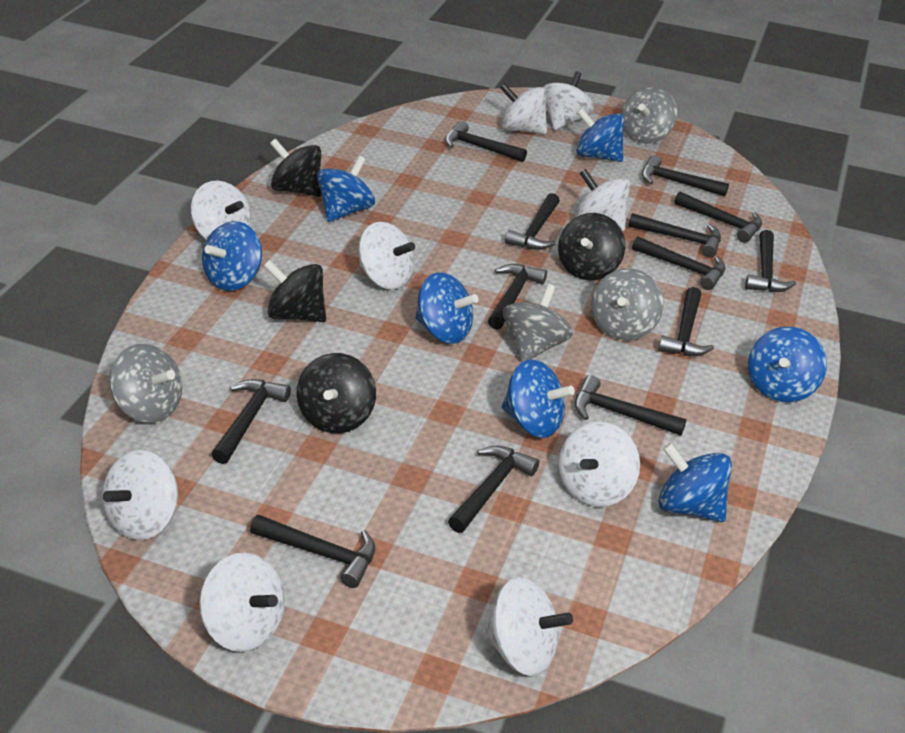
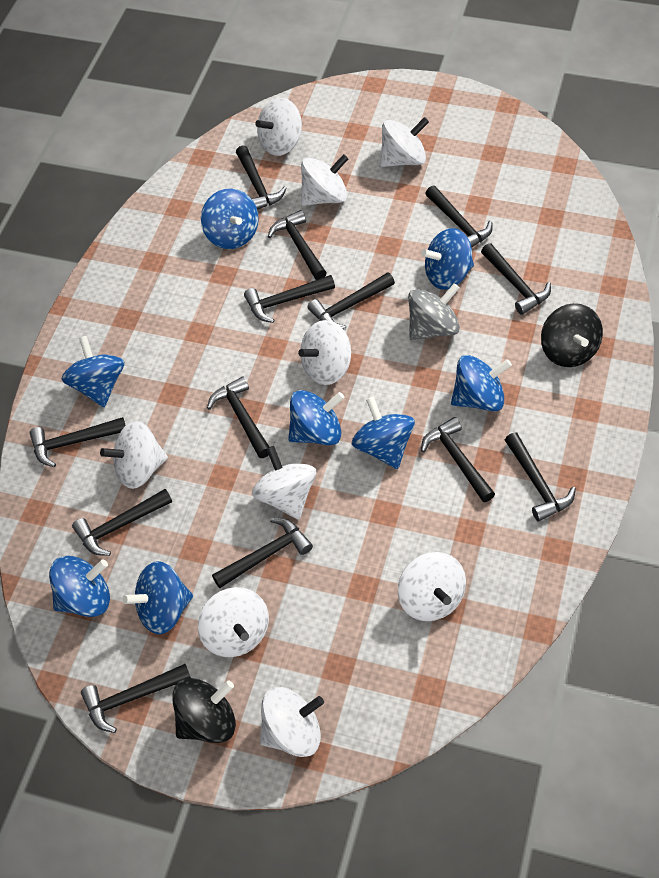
black spinning top: 4 -> 2
blue spinning top: 7 -> 8
grey spinning top: 4 -> 1

